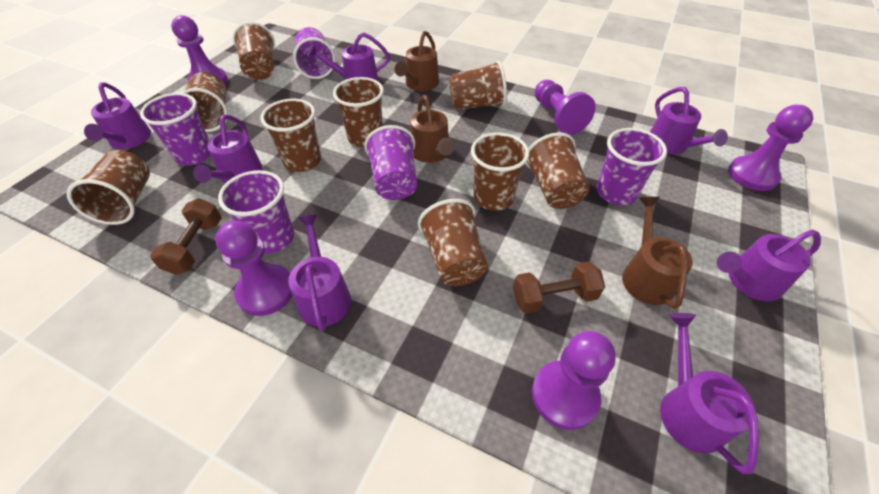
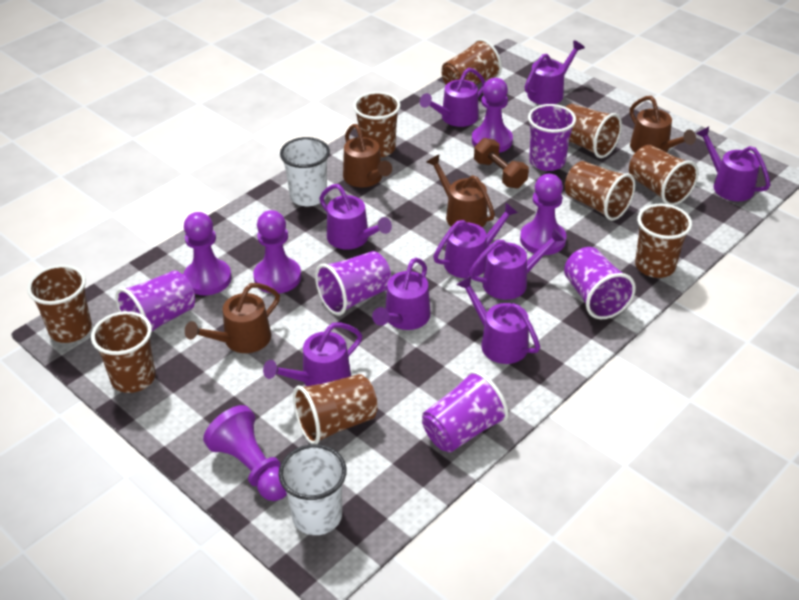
brown dumbbell: 2 -> 1
brown watering can: 3 -> 4
purple watering can: 7 -> 9
white cup: 0 -> 2

